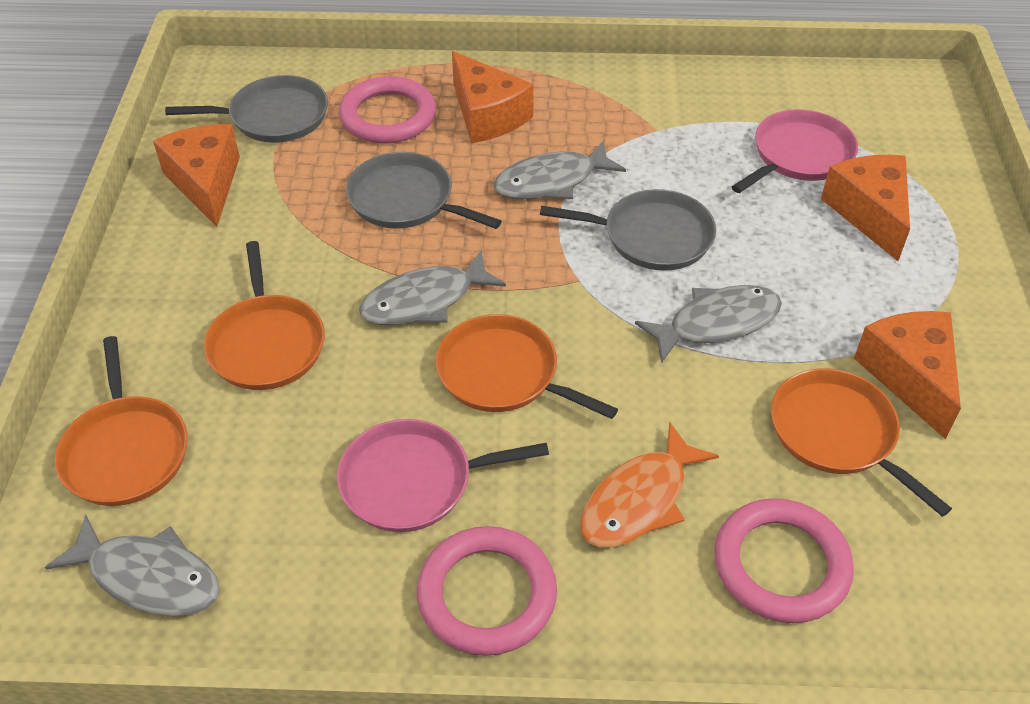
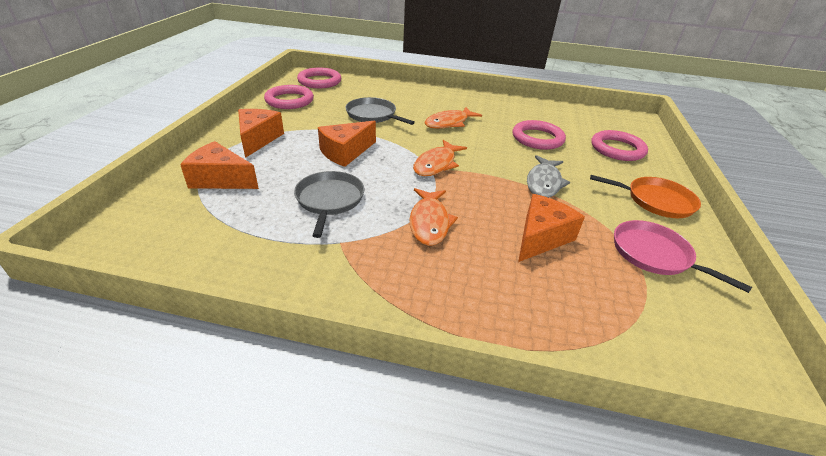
grey fish: 4 -> 1
grey pan: 3 -> 2
orange fish: 1 -> 3
orange pan: 4 -> 1
pink pan: 2 -> 1
pink ring: 3 -> 4

